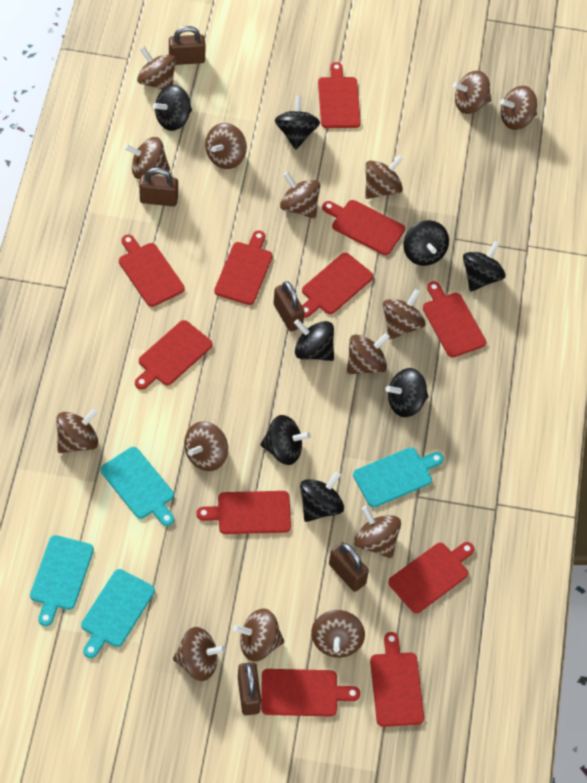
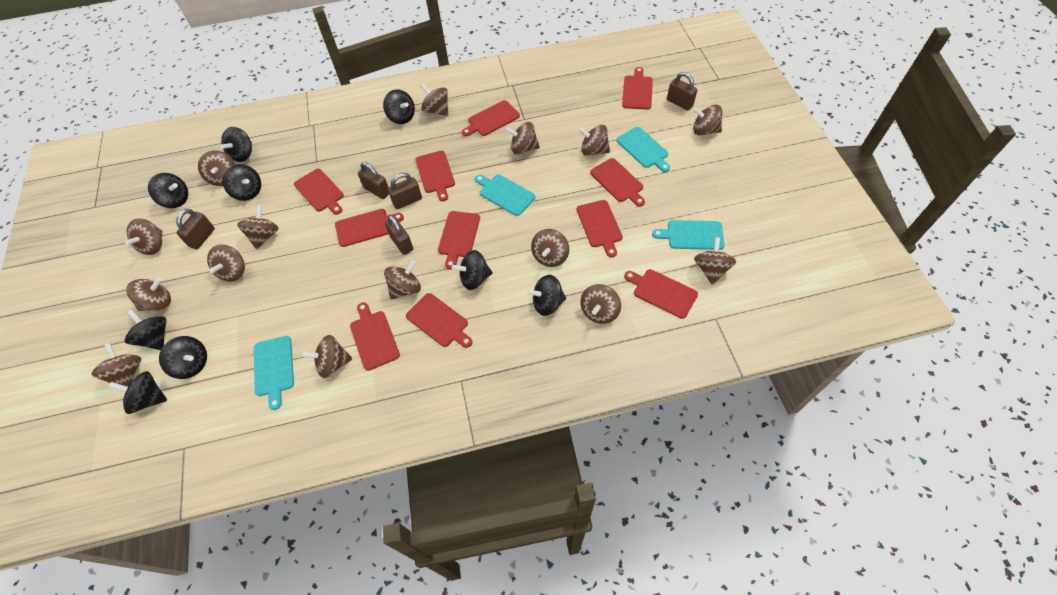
black spinning top: 8 -> 9

